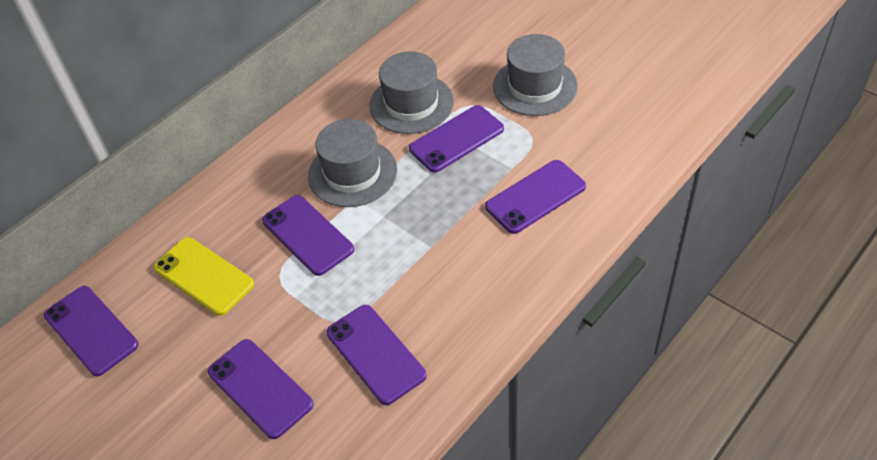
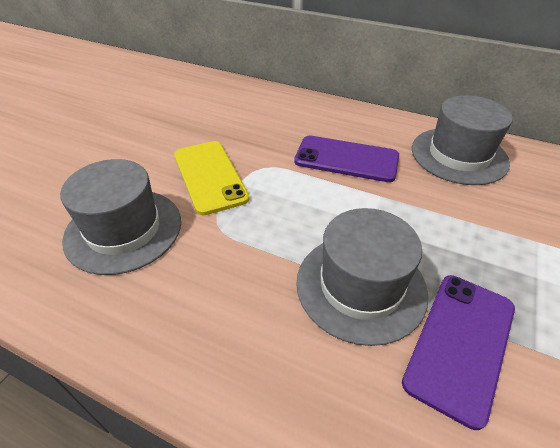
purple phone: 6 -> 2

